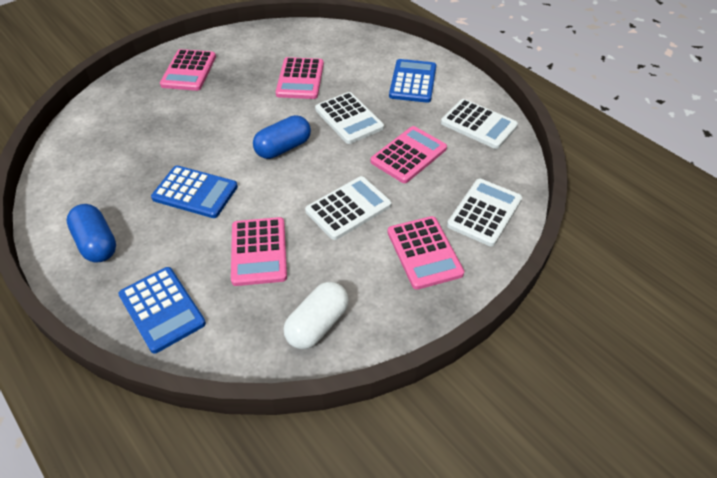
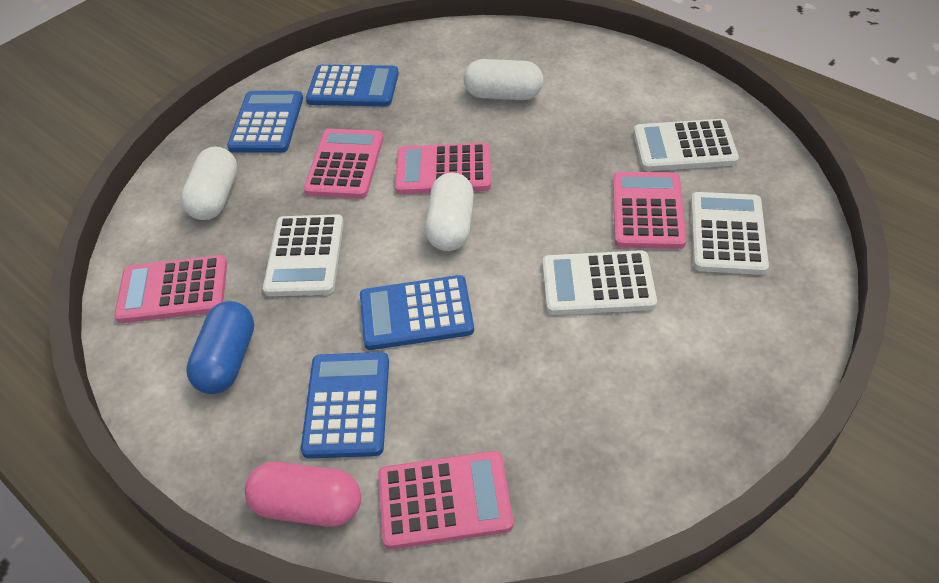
blue calculator: 3 -> 4
blue capsule: 2 -> 1
pink capsule: 0 -> 1
white capsule: 1 -> 3

